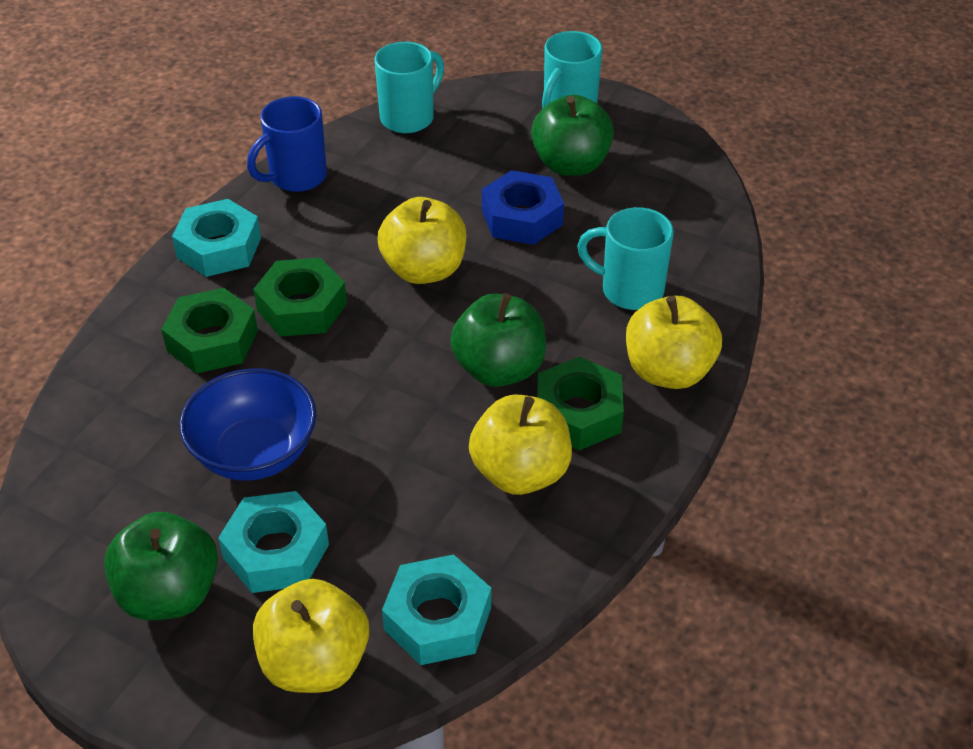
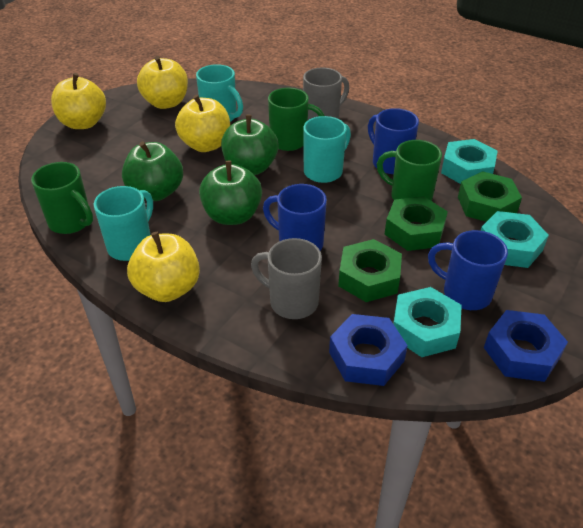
blue bowl: 1 -> 0
blue mug: 1 -> 3
blue nut: 1 -> 2
green mug: 0 -> 3
grey mug: 0 -> 2

